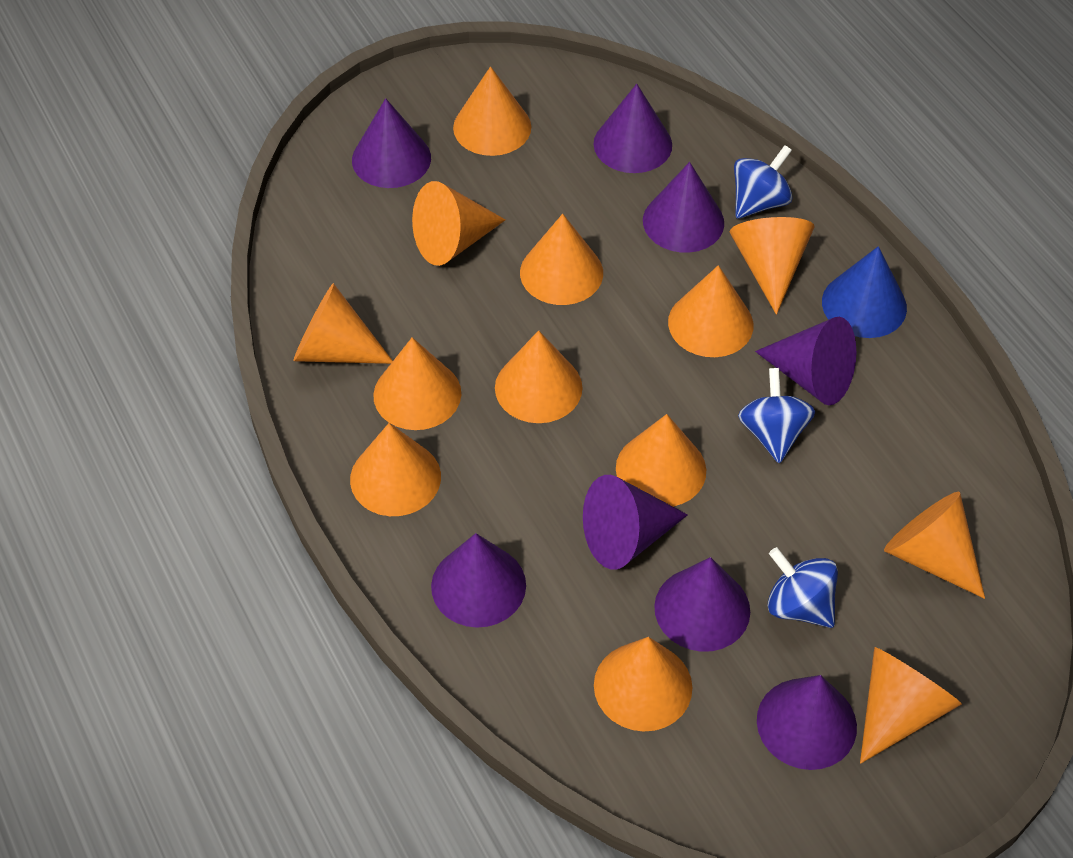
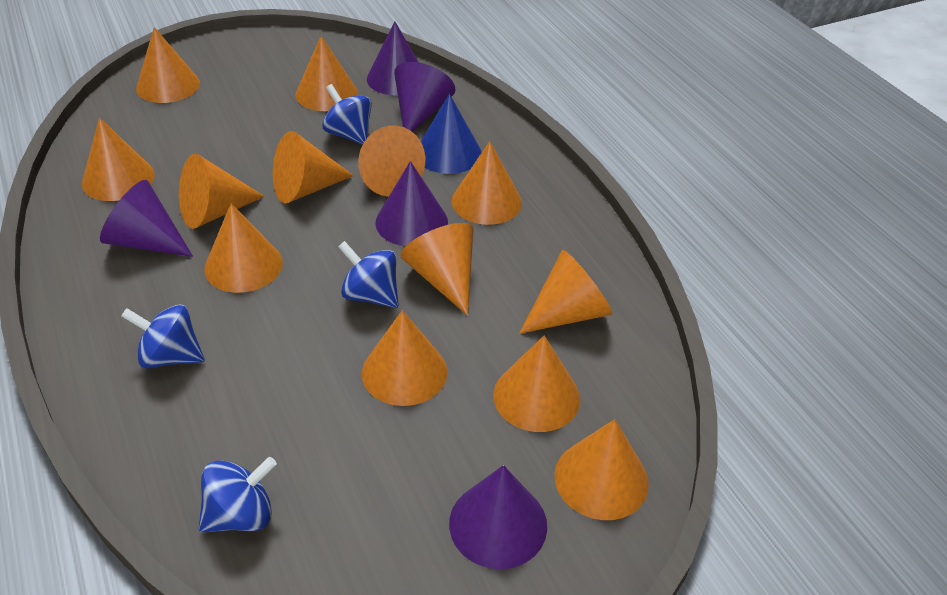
blue spinning top: 3 -> 4
purple cone: 8 -> 5

